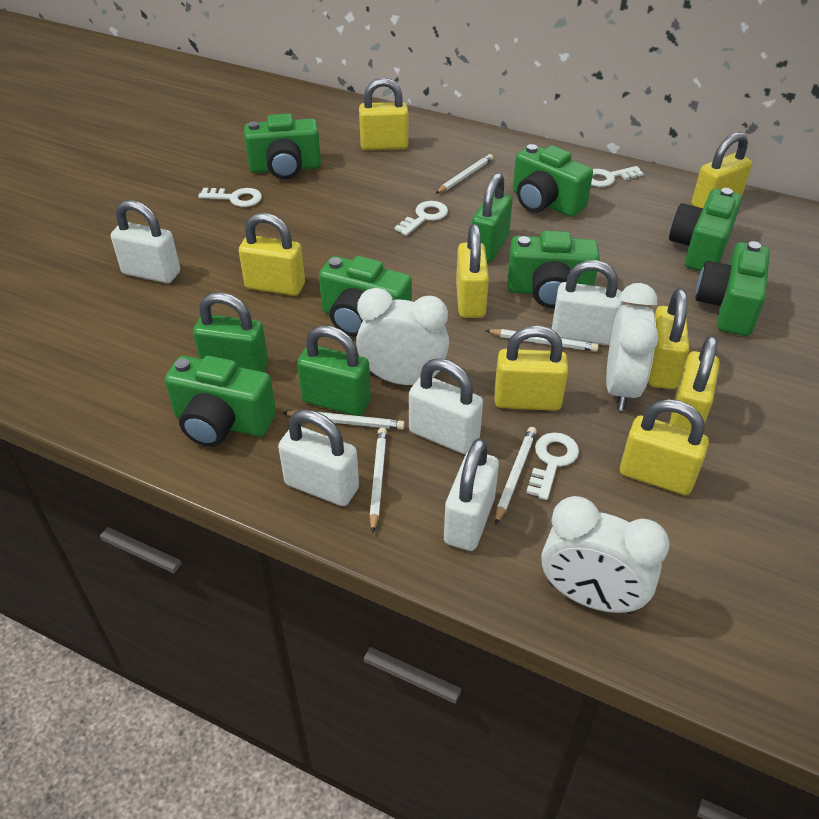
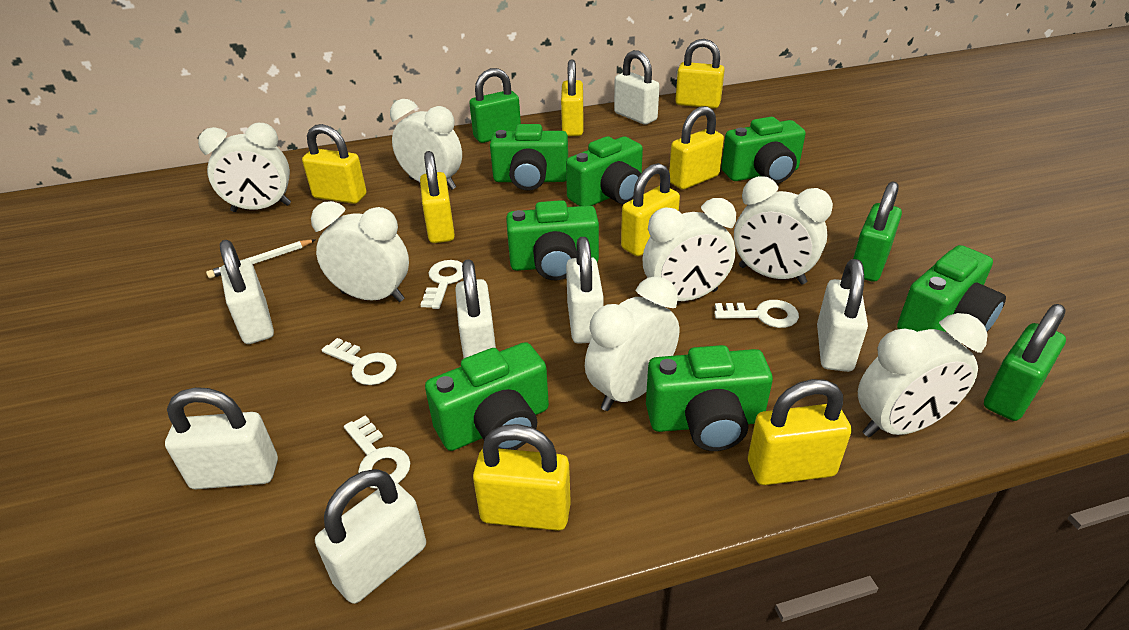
white clock: 3 -> 7
white padlock: 5 -> 7
white pencil: 5 -> 1

